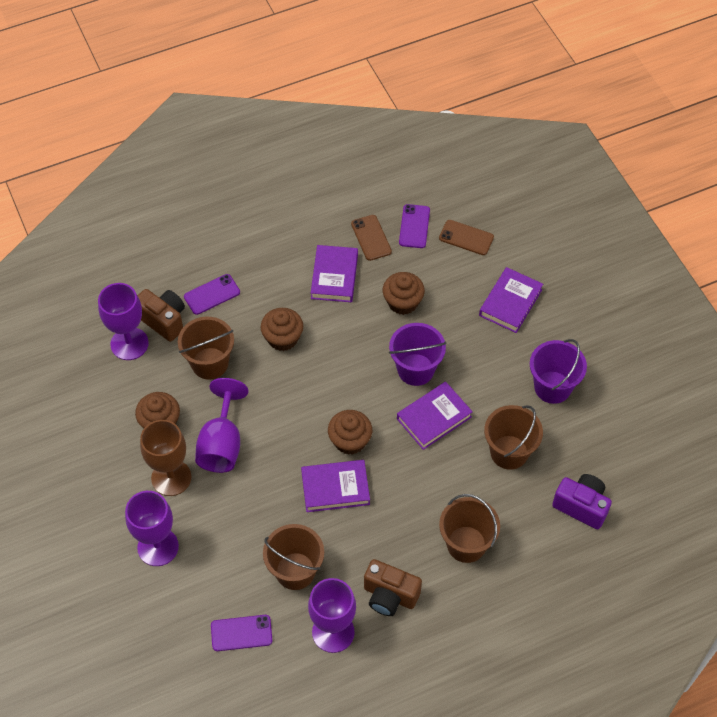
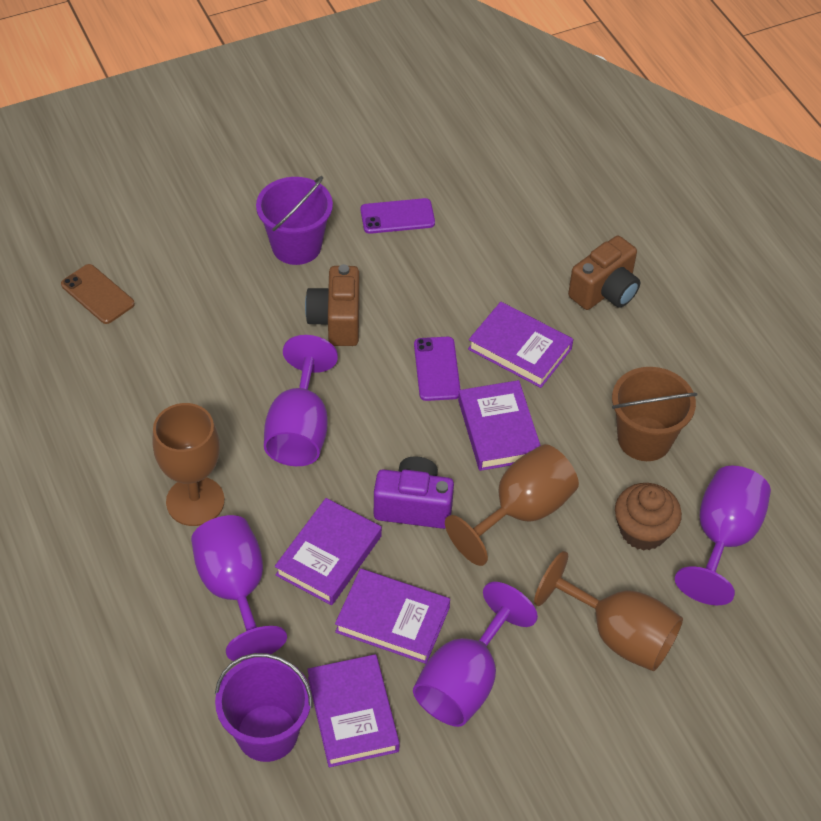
brown bucket: 4 -> 1
brown cupcake: 4 -> 1
brown goblet: 1 -> 3
brown phone: 2 -> 1
purple book: 4 -> 5
purple phone: 3 -> 2

